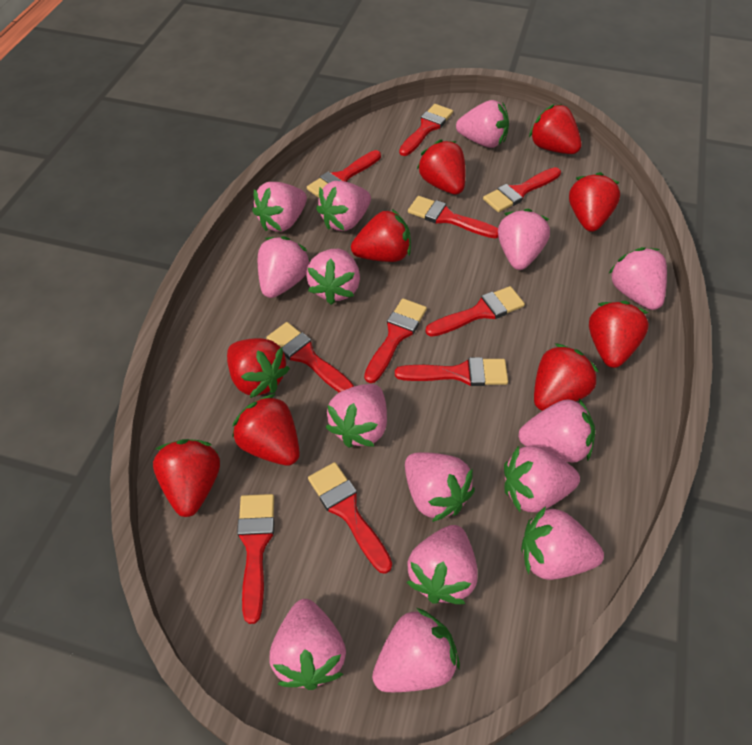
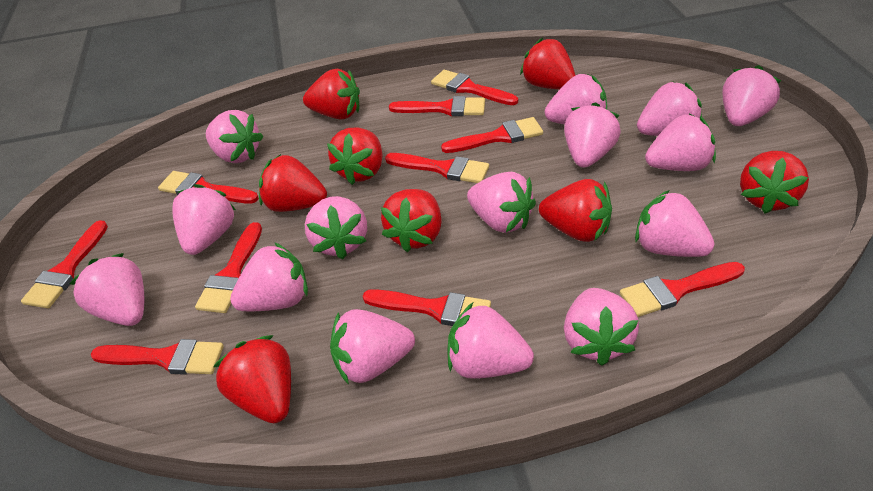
red strawberry: 9 -> 8

